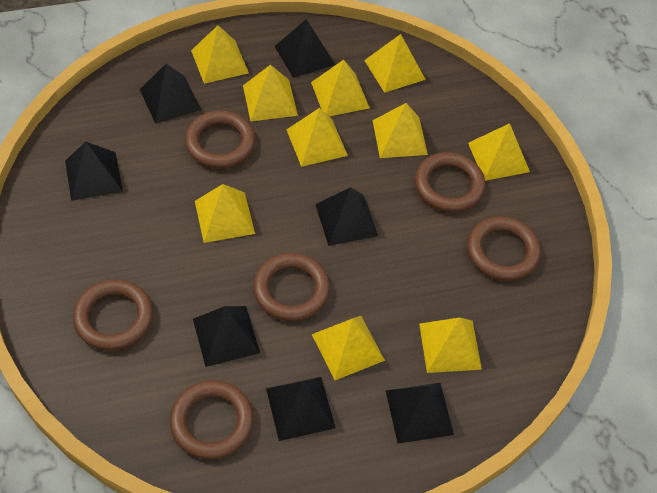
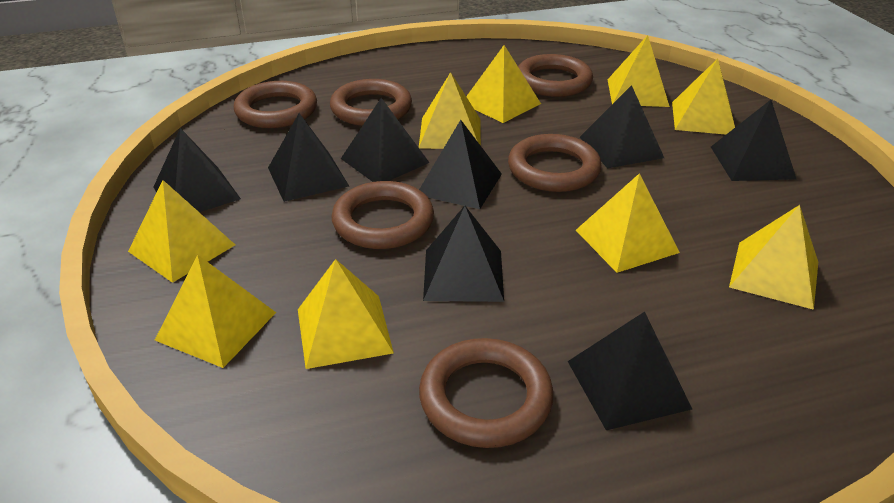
black pyramid: 7 -> 8
yellow pyramid: 10 -> 9

